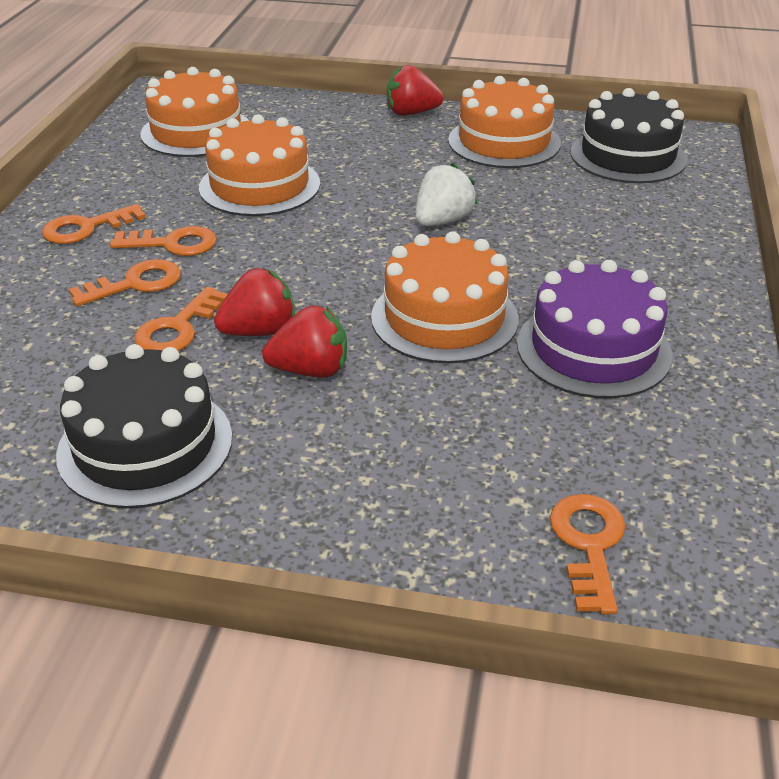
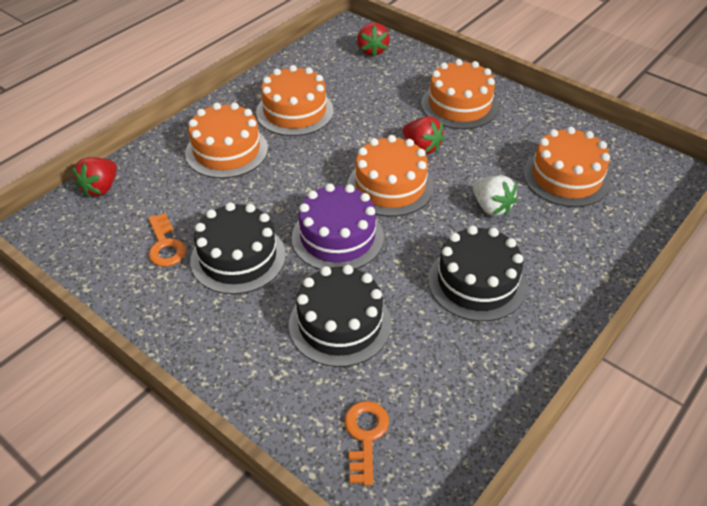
black cake: 2 -> 3
orange cake: 4 -> 5
orange key: 5 -> 2

